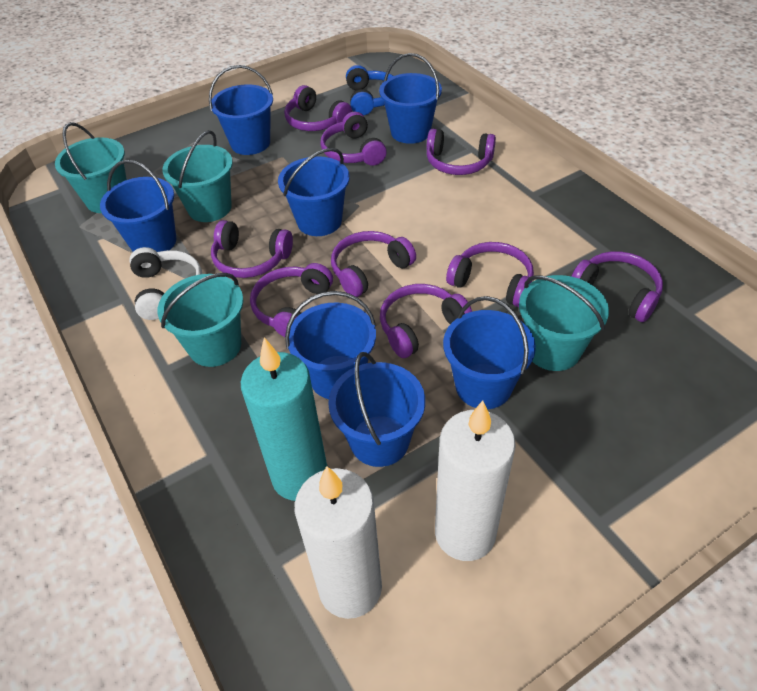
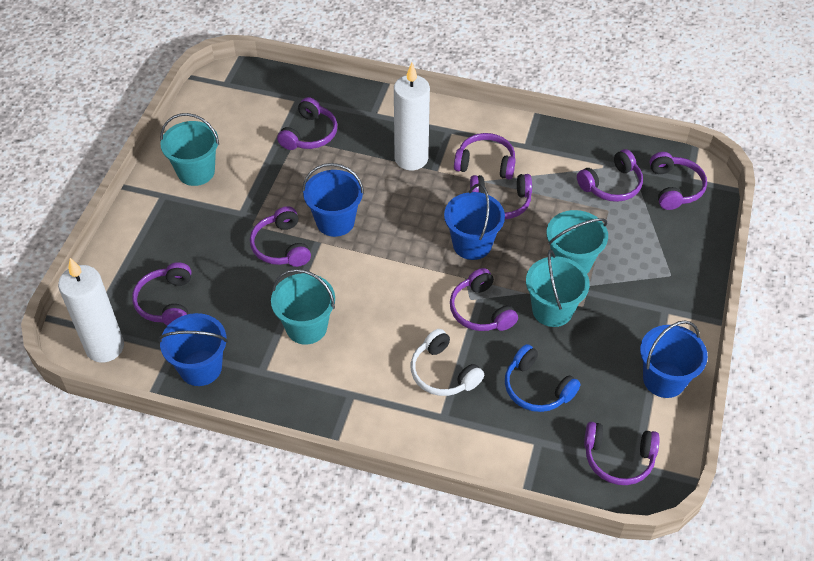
blue bucket: 7 -> 4
turquoise candle: 1 -> 0

